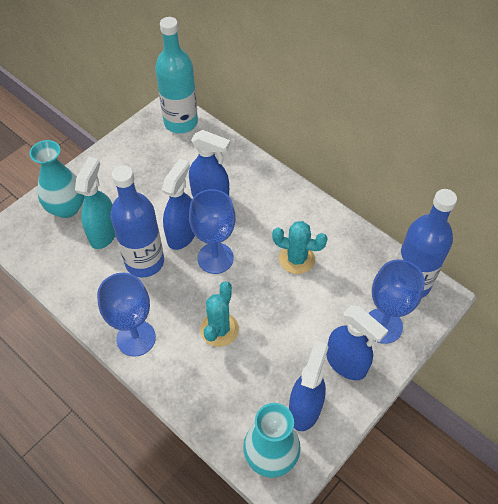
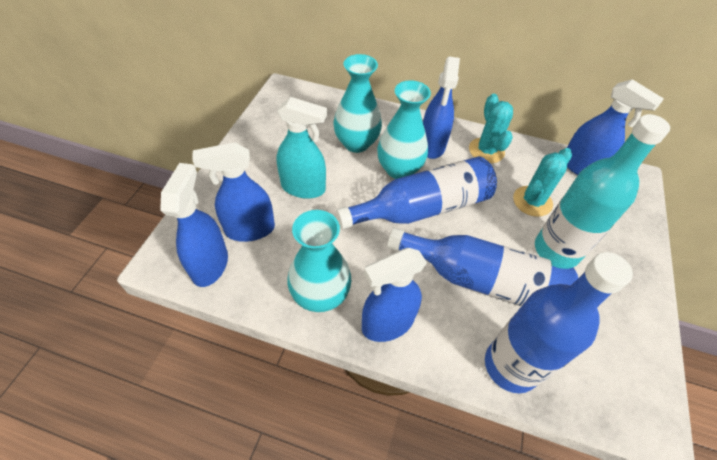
blue bottle: 2 -> 3
blue goblet: 3 -> 0
blue spray bottle: 4 -> 5
turquoise vase: 2 -> 3

